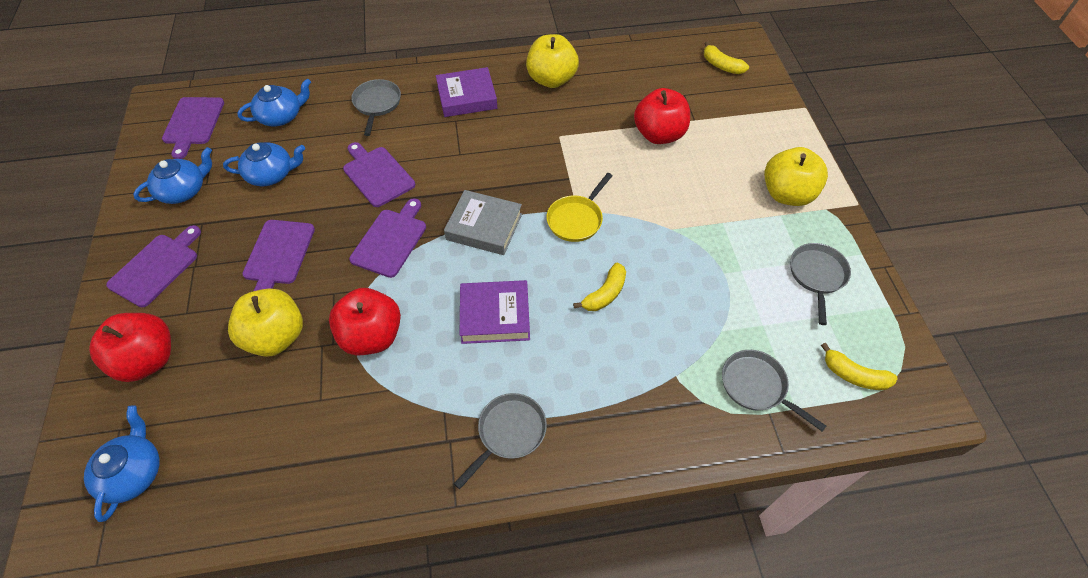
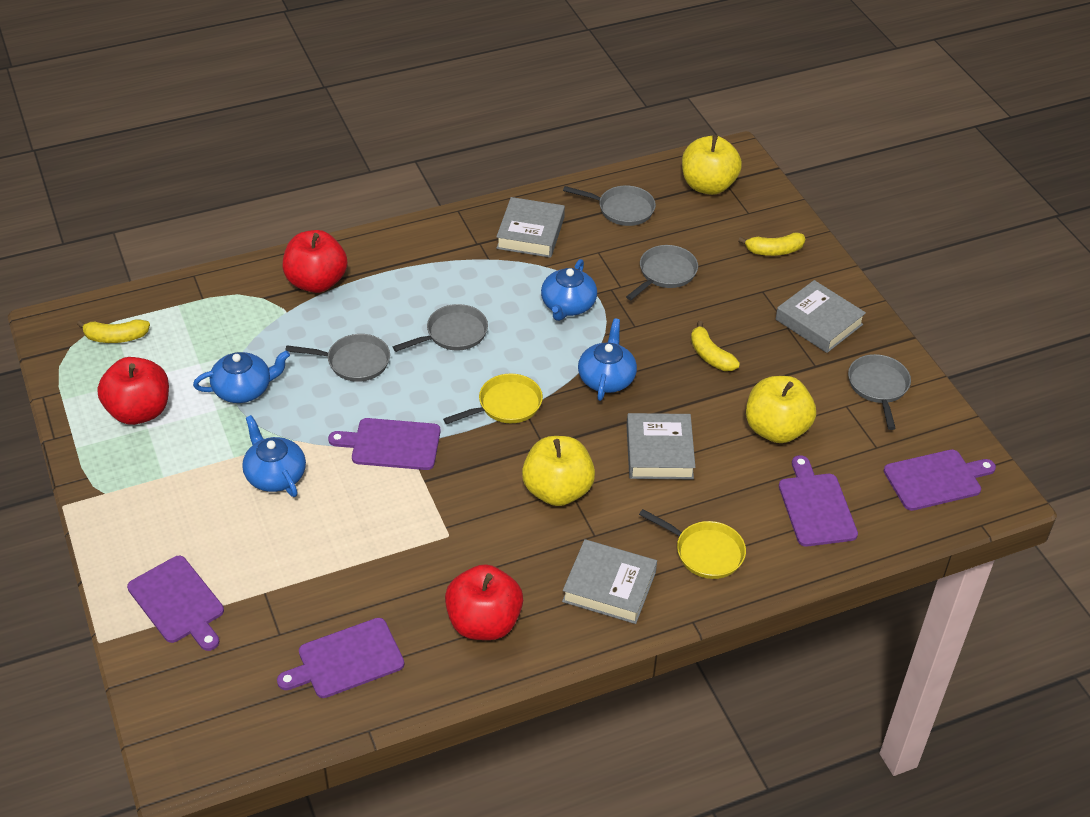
grey book: 1 -> 4
grey pan: 4 -> 5
purple book: 2 -> 0
yellow pan: 1 -> 2

